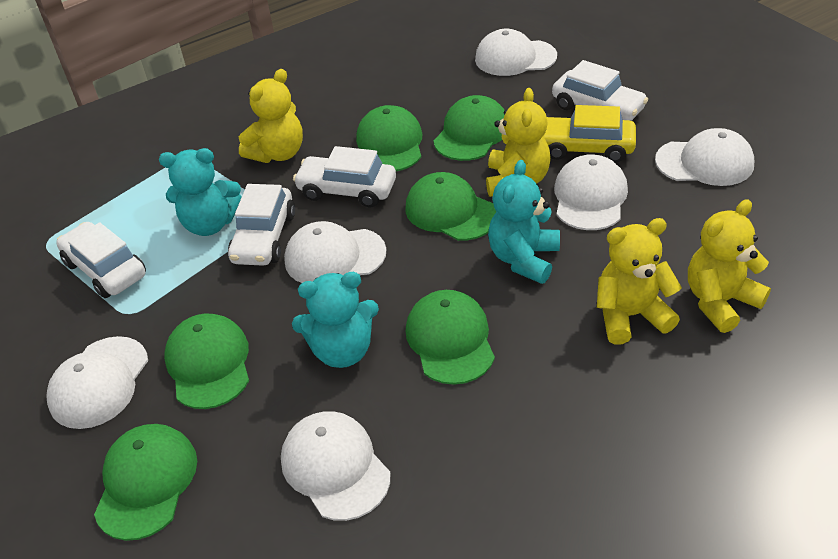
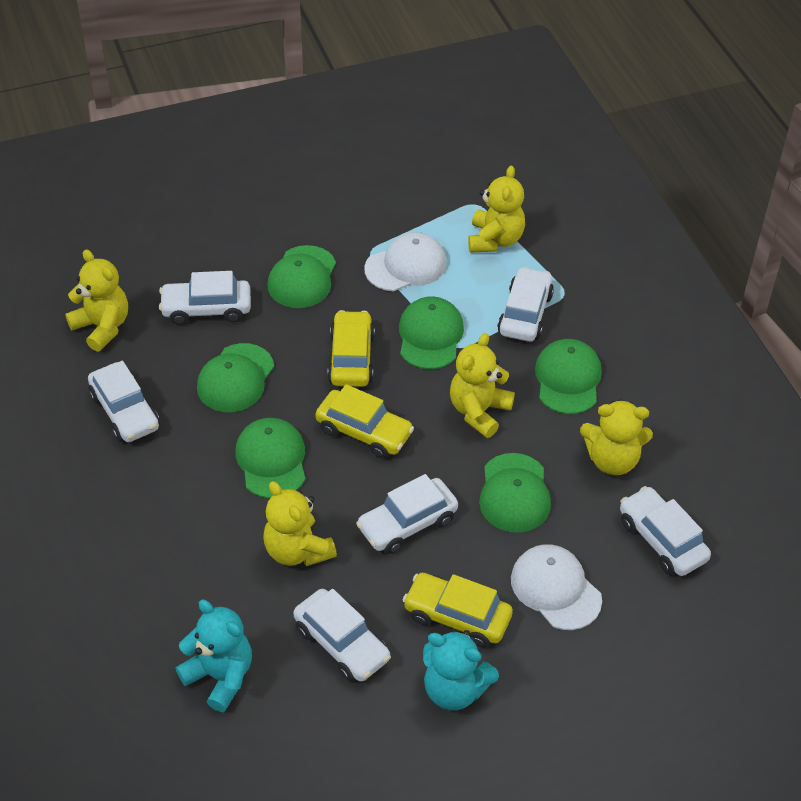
turquoise teddy bear: 3 -> 2
white cap: 6 -> 2
white car: 4 -> 6
yellow car: 1 -> 3
yellow teddy bear: 4 -> 5

